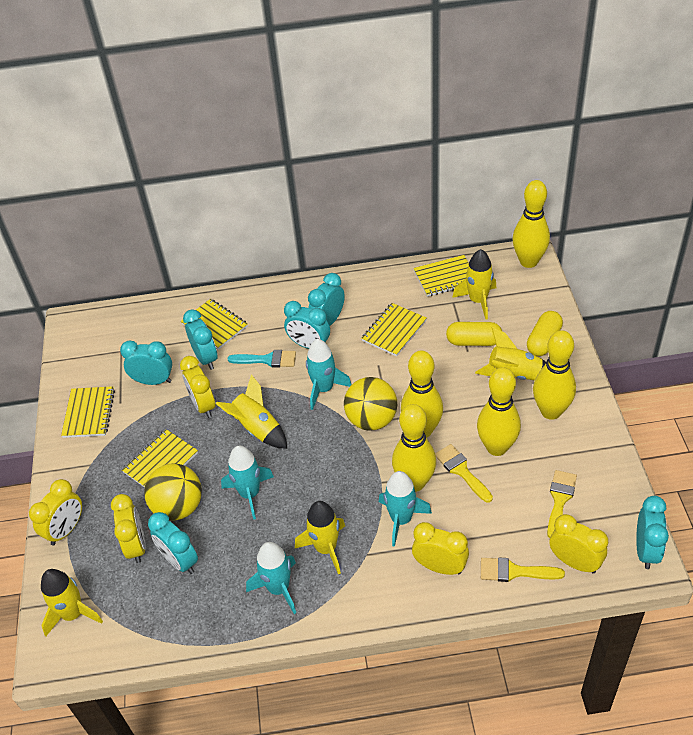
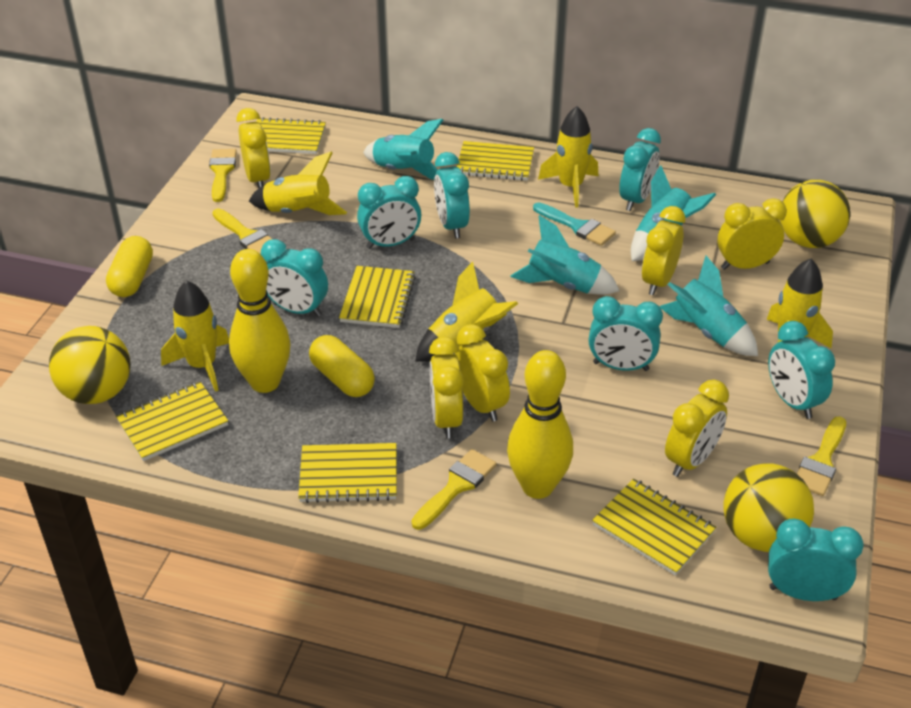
turquoise clock: 6 -> 7
yellow ball: 2 -> 3
yellow bowling pin: 5 -> 2
yellow brush: 3 -> 4
yellow clock: 5 -> 6
yellow notebook: 5 -> 6

